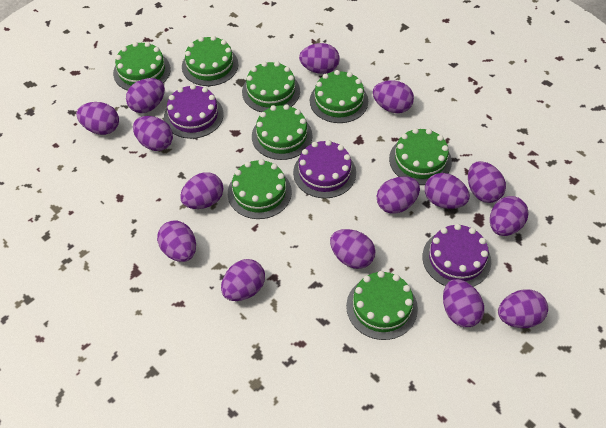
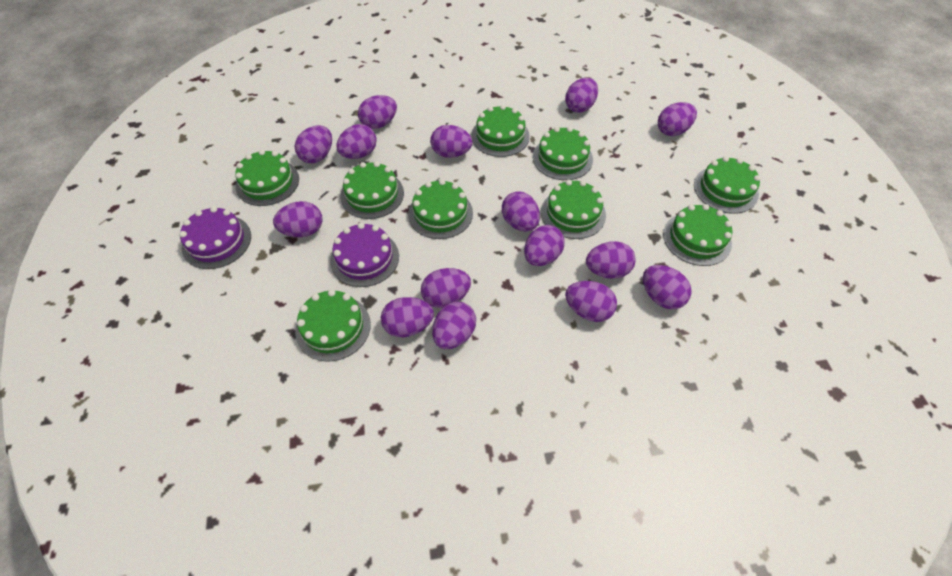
green cake: 8 -> 9
purple cake: 3 -> 2

